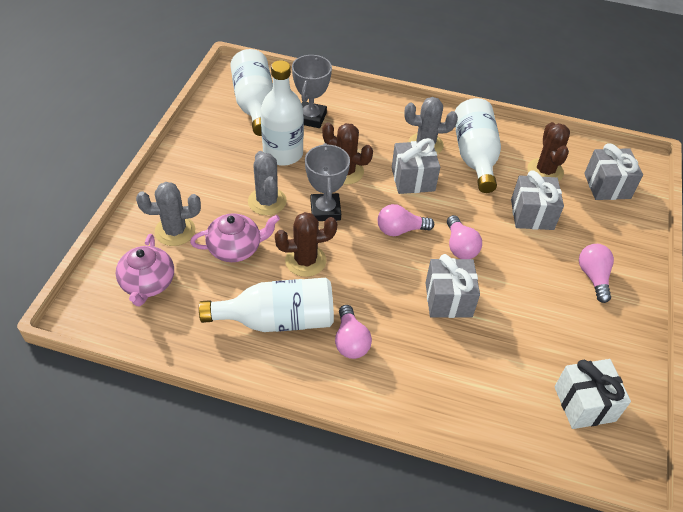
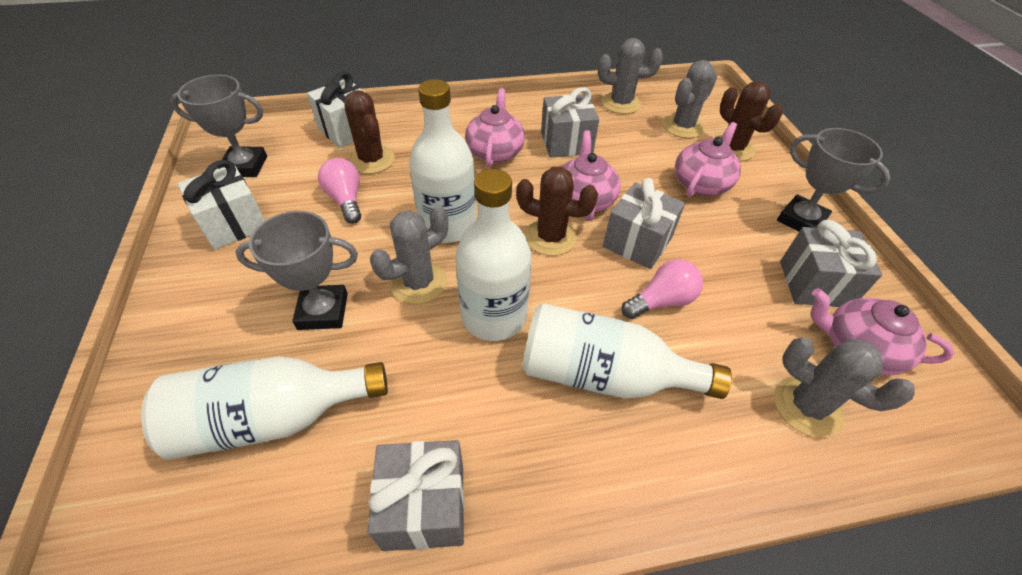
grey cactus: 3 -> 4
grey trophy: 2 -> 3
pink light bulb: 4 -> 2
pink teapot: 2 -> 4
white gift: 1 -> 2

